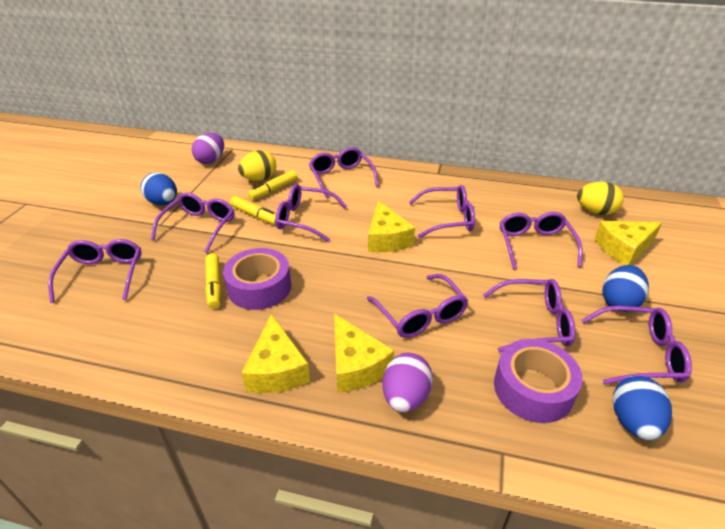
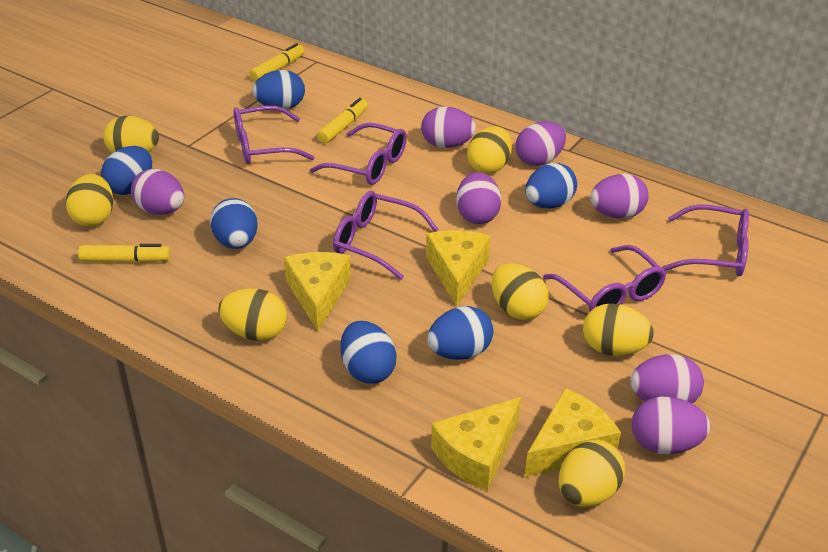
blue egg: 3 -> 6
purple egg: 2 -> 7
purple glasses: 9 -> 5
purple tape: 2 -> 0
yellow egg: 2 -> 7

